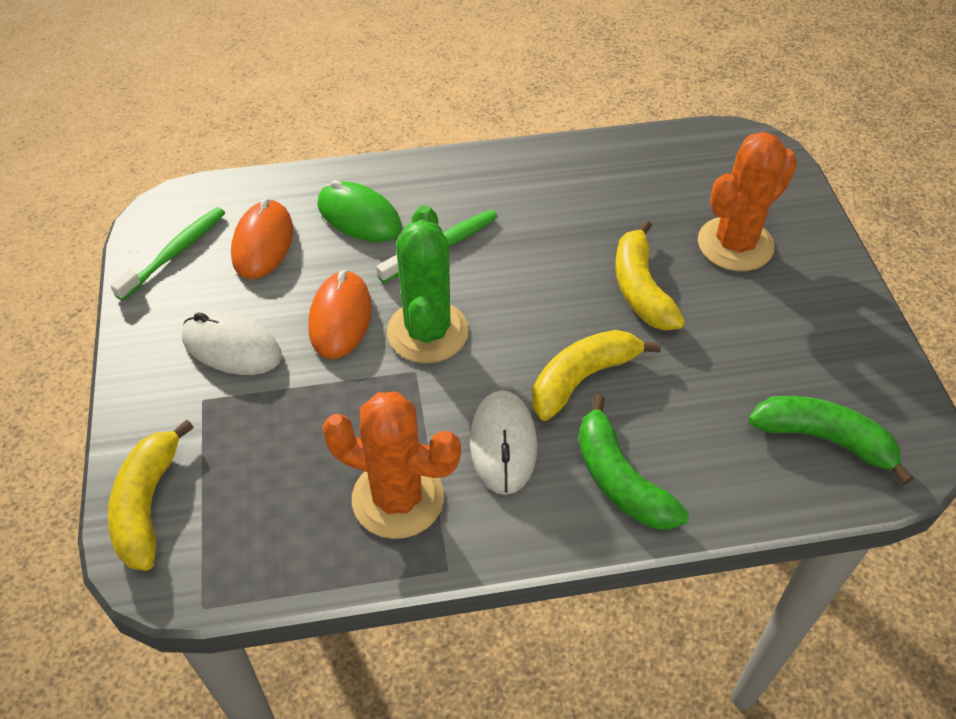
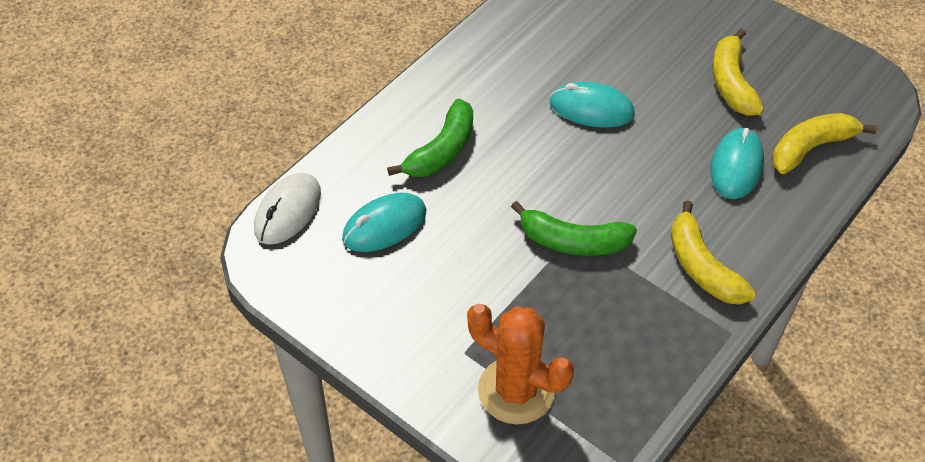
green cactus: 1 -> 0
green mouse: 1 -> 0
green toothbrush: 2 -> 0
orange cactus: 2 -> 1
orange mouse: 2 -> 0
turquoise mouse: 0 -> 3
white mouse: 2 -> 1

